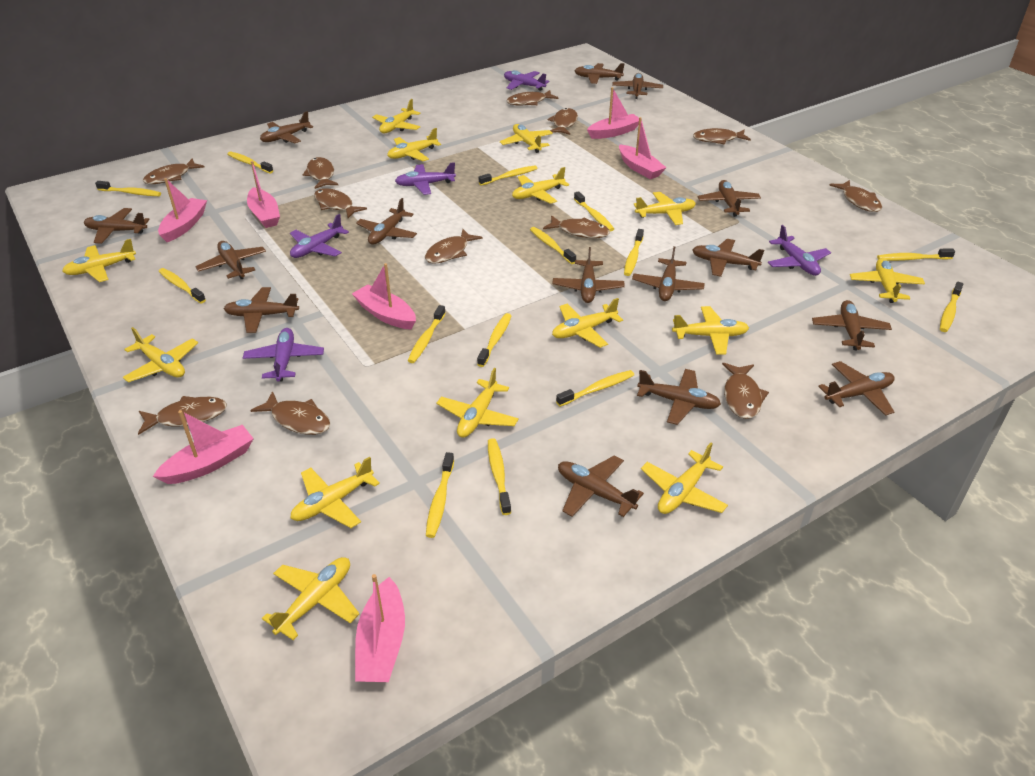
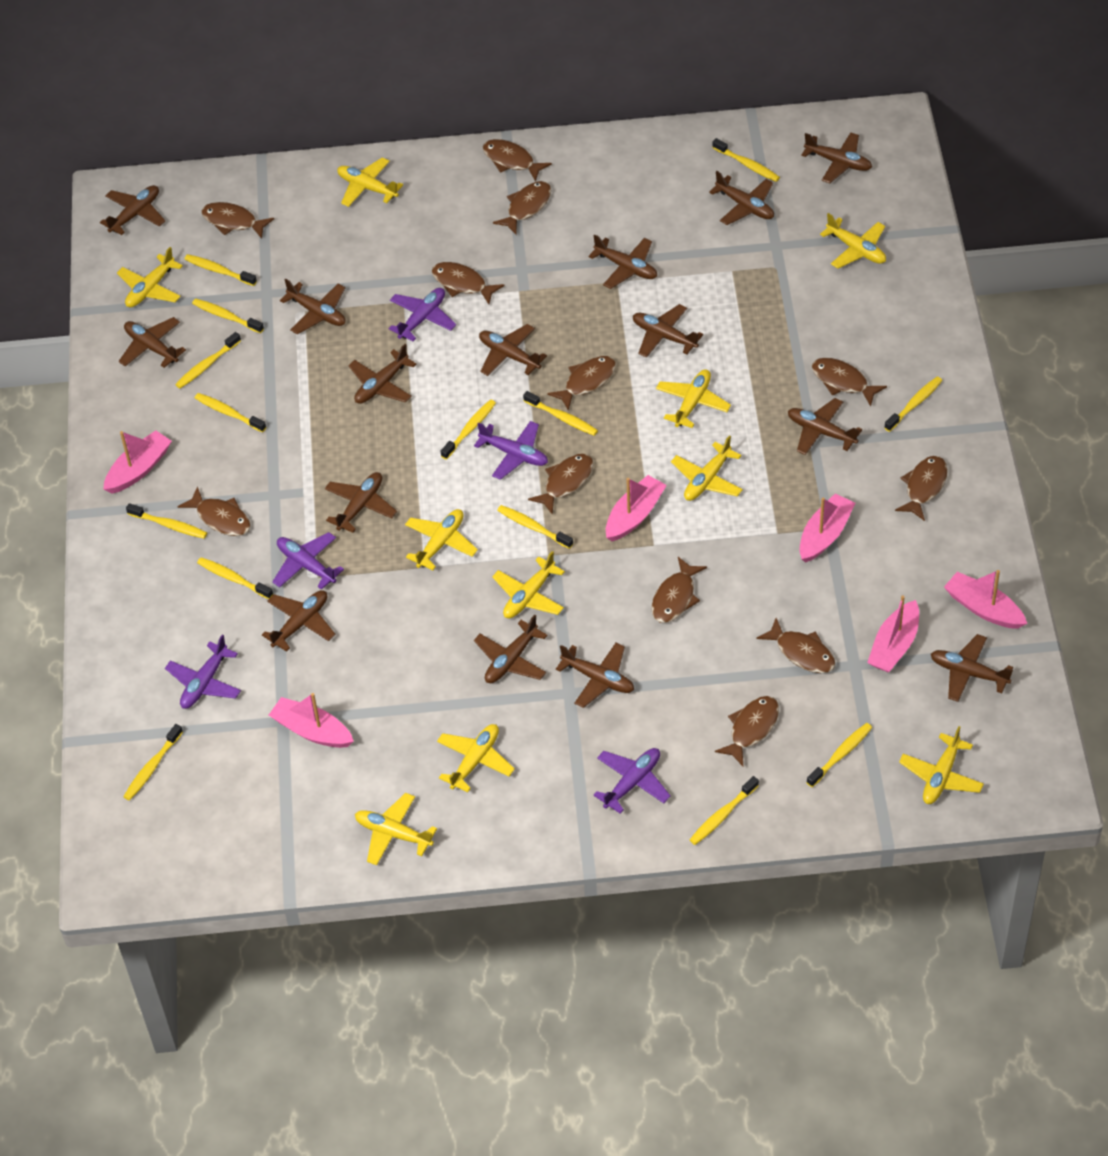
pink boat: 7 -> 6
yellow plane: 14 -> 10

